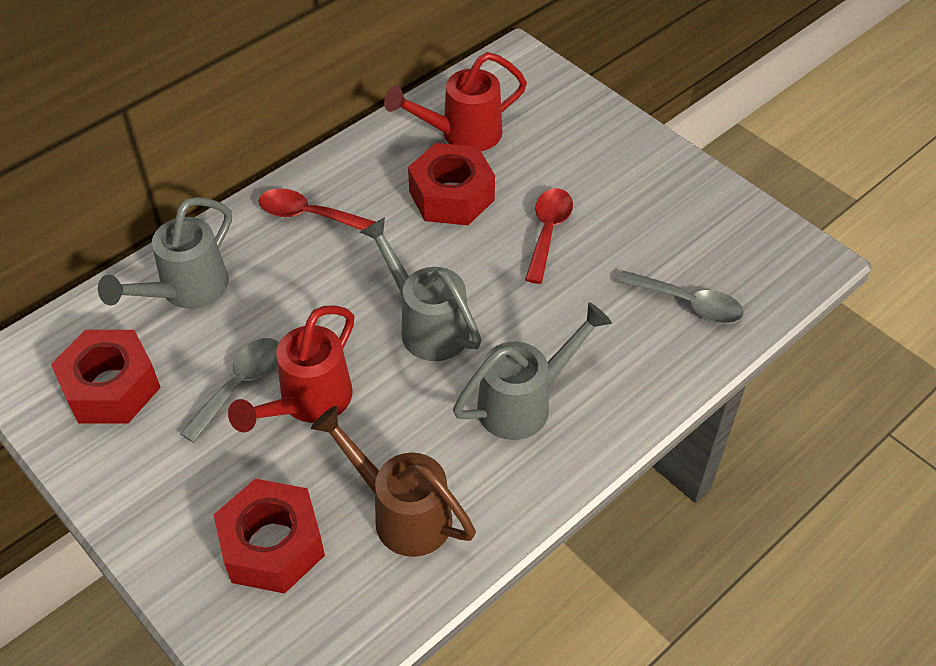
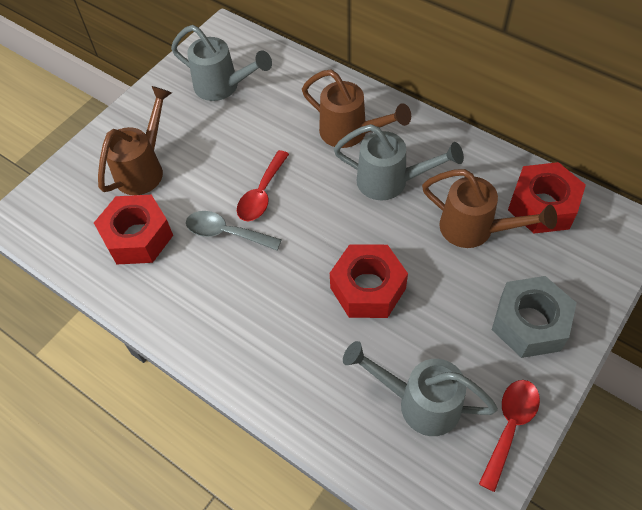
brown watering can: 1 -> 3
grey nut: 0 -> 1
grey spoon: 2 -> 1
red watering can: 2 -> 0

